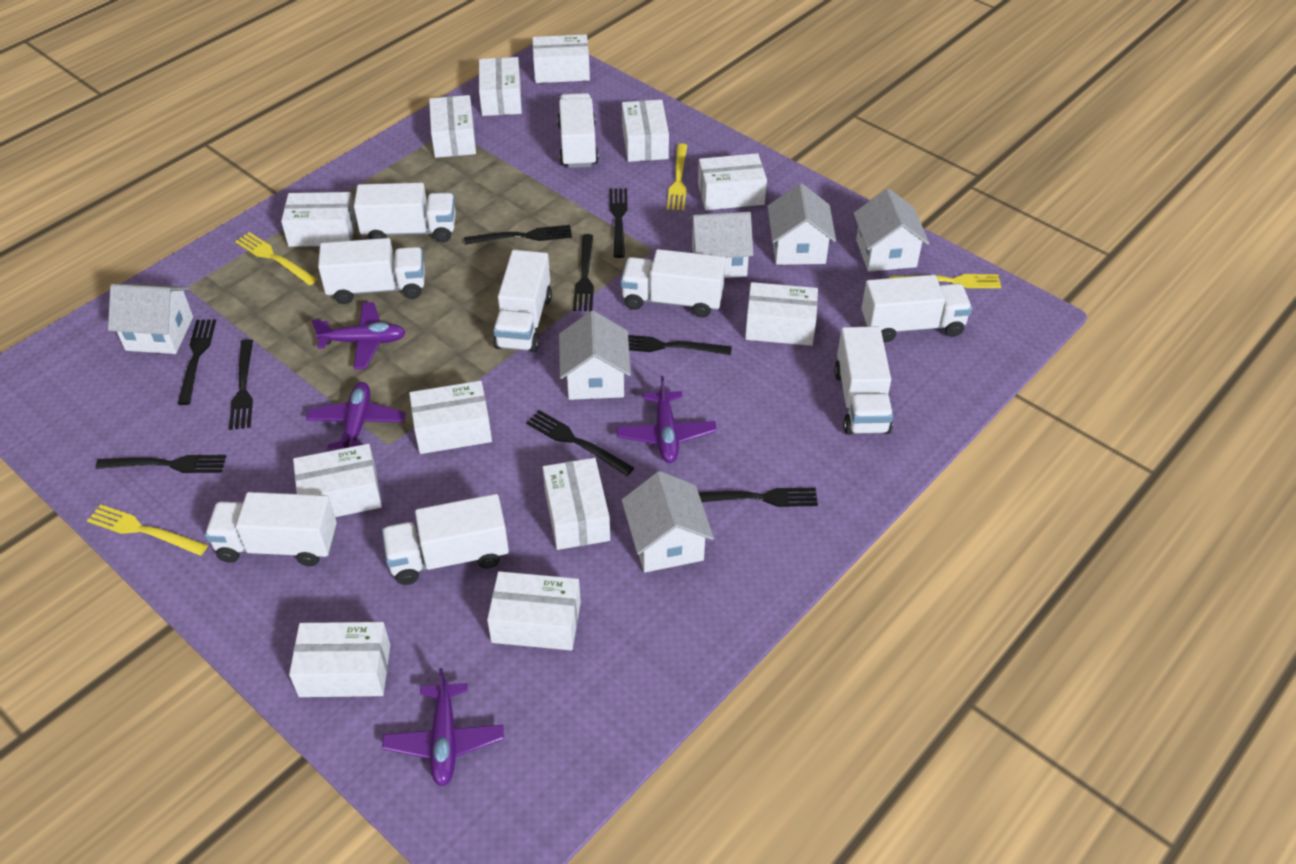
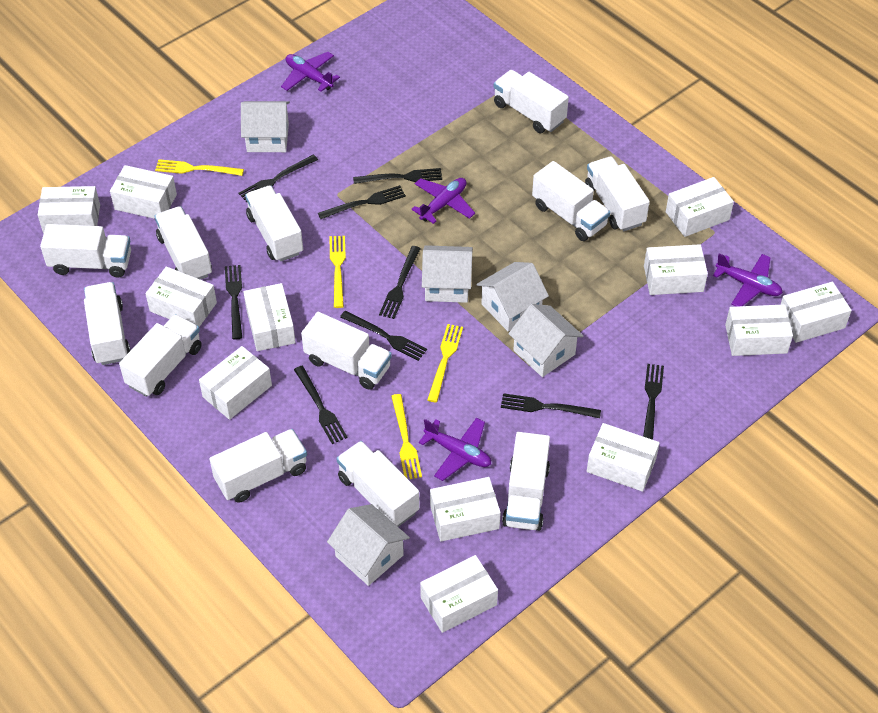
white house: 6 -> 5
white truck: 9 -> 12

